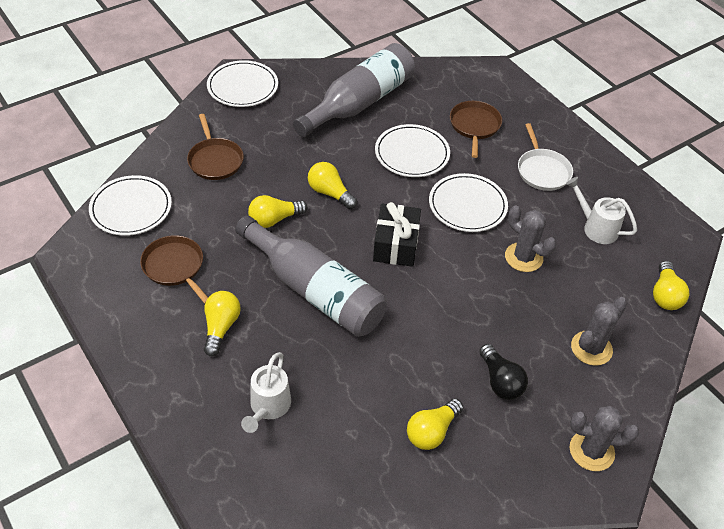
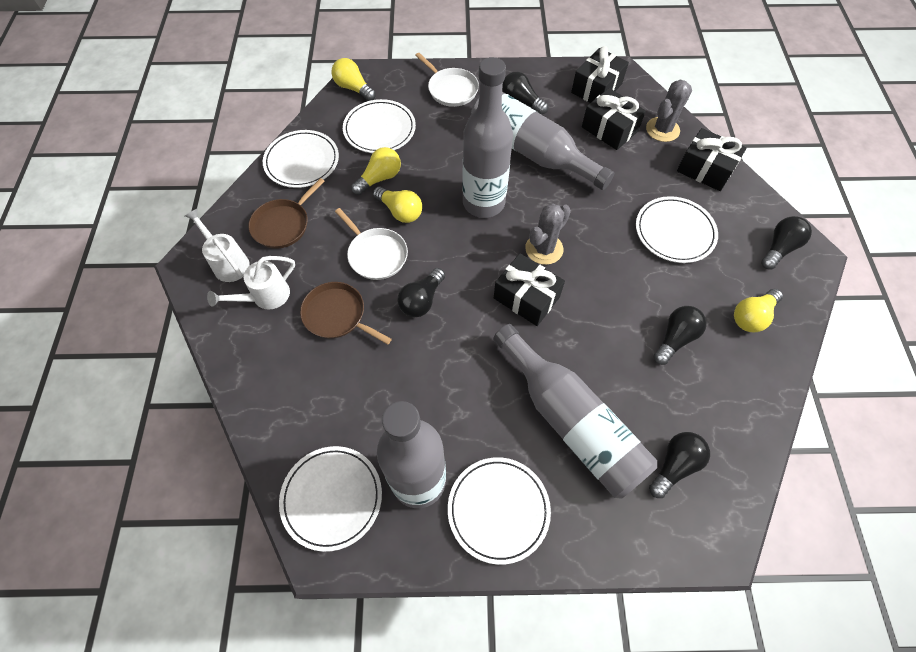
black gift: 1 -> 4
black light bulb: 1 -> 5
brown pan: 3 -> 2
grey bottle: 2 -> 4
grey cactus: 3 -> 2
white pan: 1 -> 2
white plate: 4 -> 5
yellow light bulb: 5 -> 4

